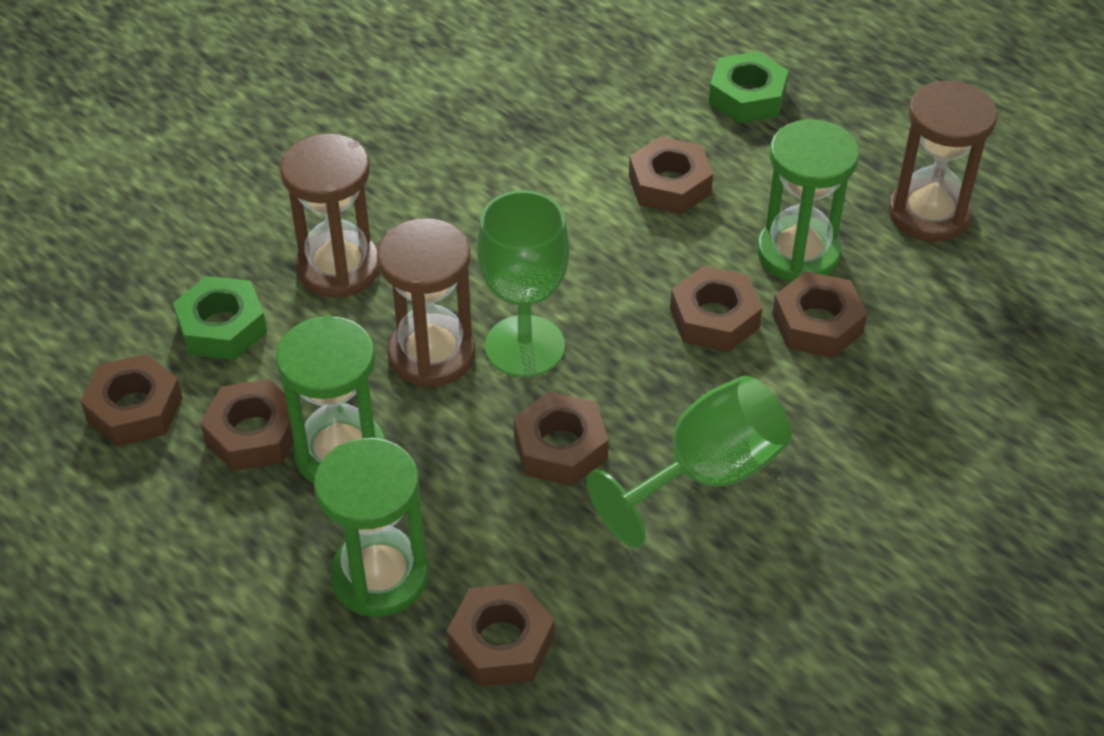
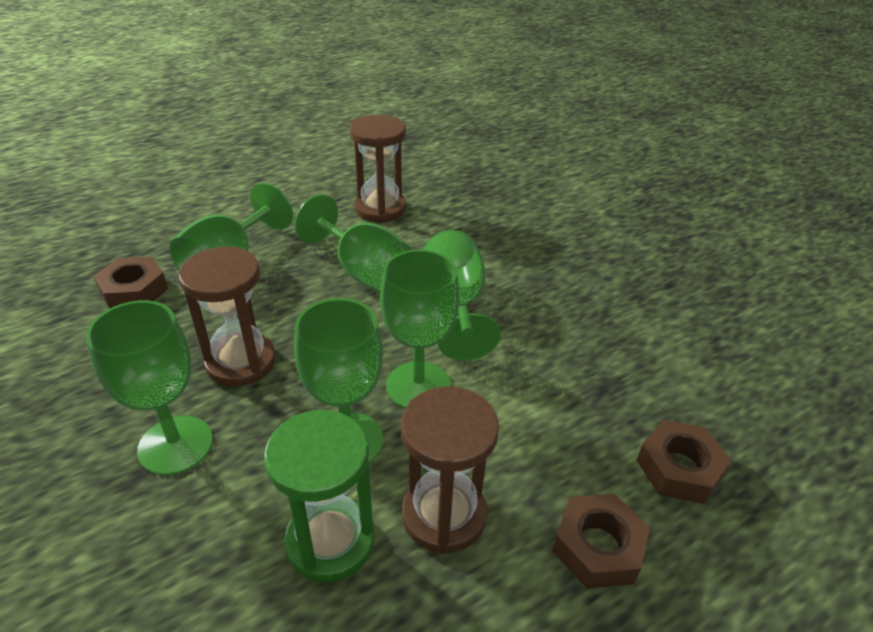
brown nut: 7 -> 3
green goblet: 2 -> 6
green hourglass: 3 -> 1
green nut: 2 -> 0

